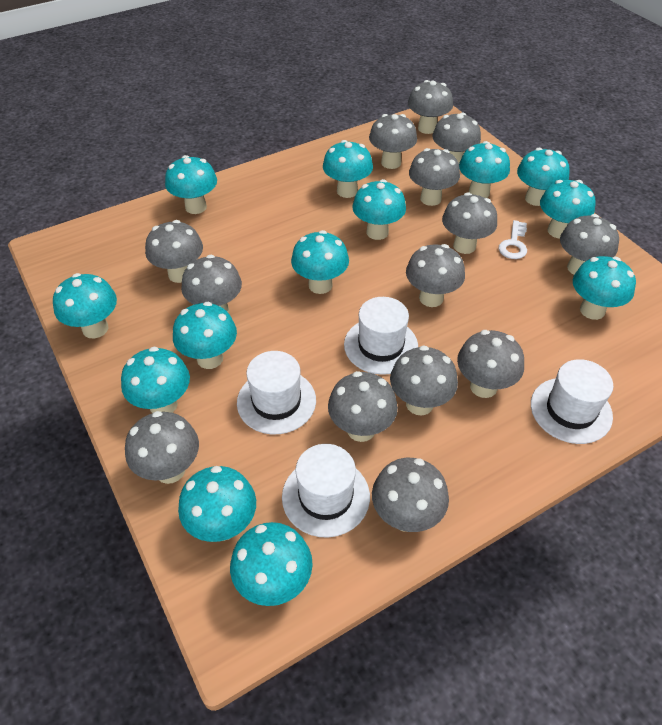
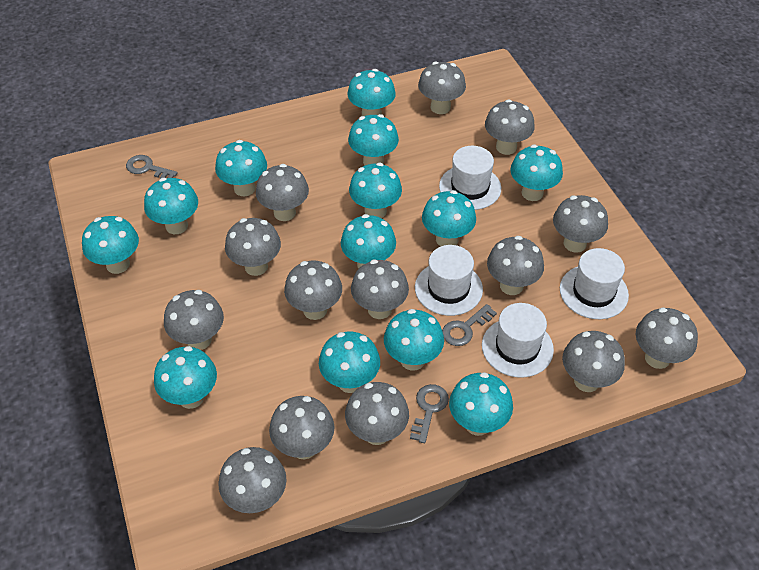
grey key: 0 -> 3
white key: 1 -> 0

